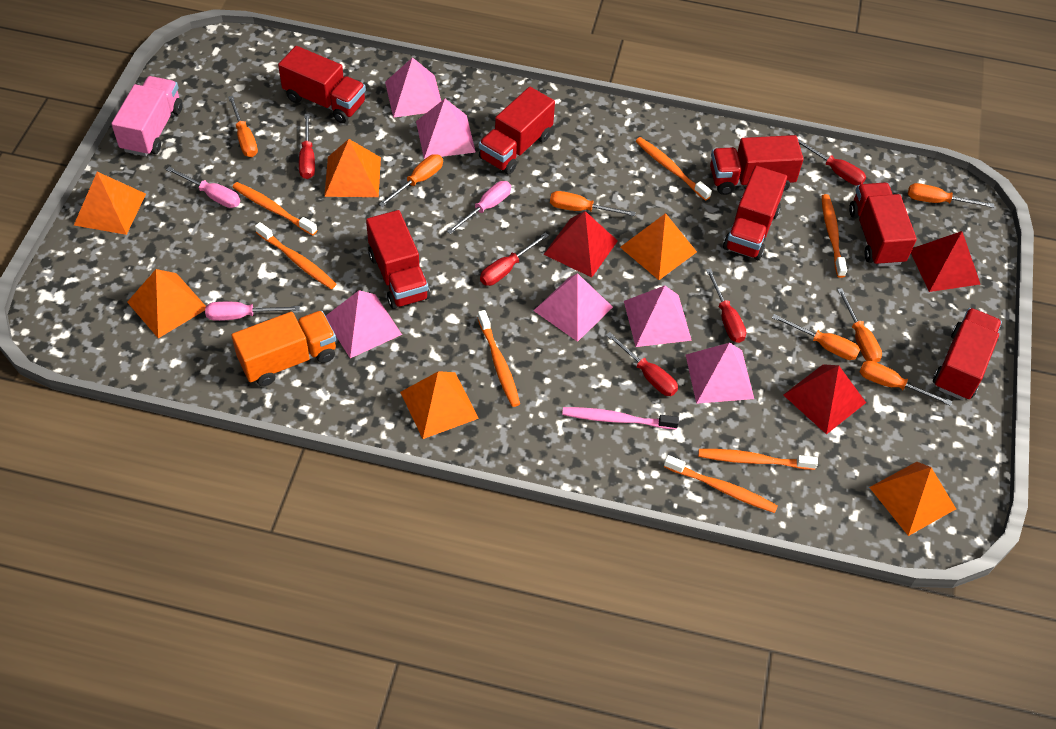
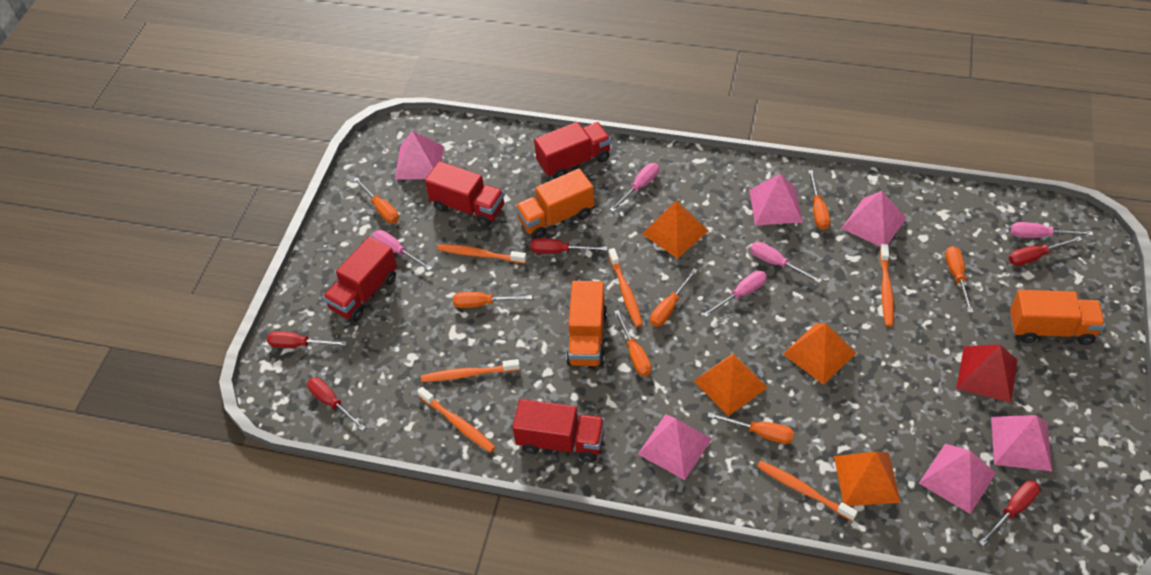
orange pyramid: 6 -> 4
orange toothbrush: 7 -> 6
orange truck: 1 -> 3
pink screwdriver: 3 -> 5
pink toothbrush: 1 -> 0
pink truck: 1 -> 0
red pyramid: 3 -> 1
red truck: 7 -> 4

